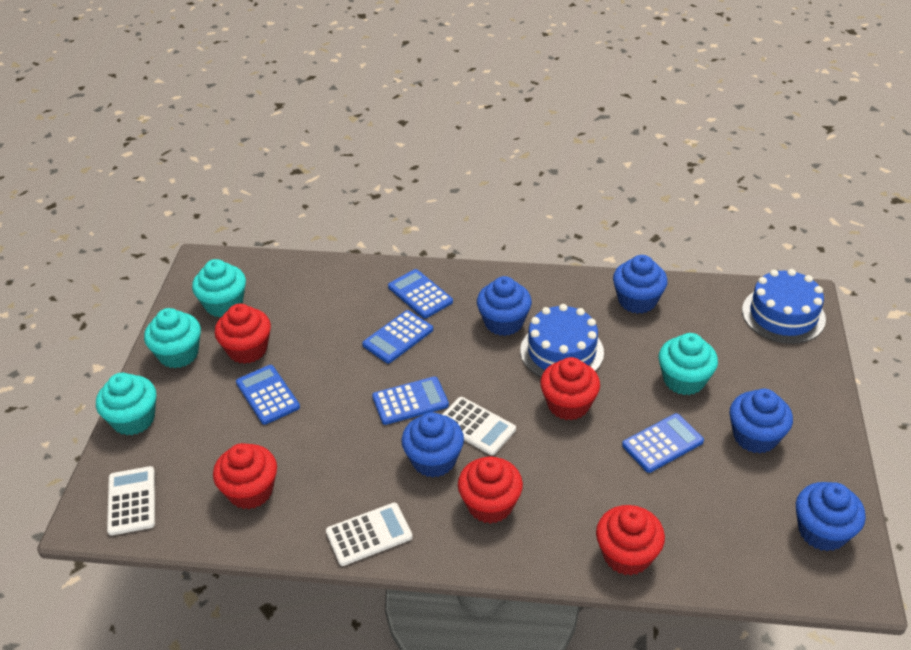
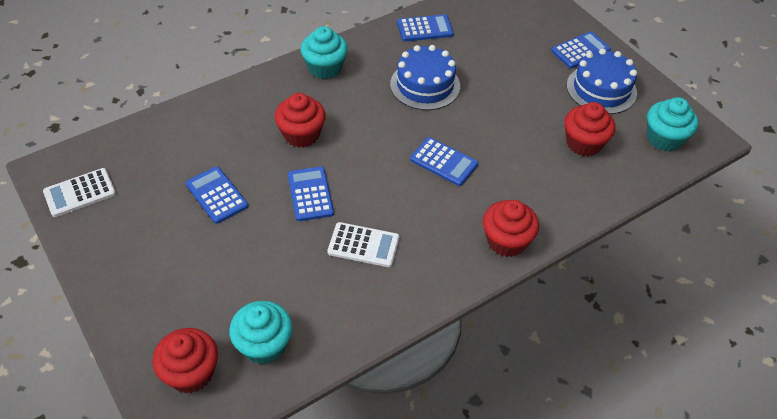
blue cupcake: 5 -> 0
red cupcake: 5 -> 4
turquoise cupcake: 4 -> 3
white calculator: 3 -> 2

